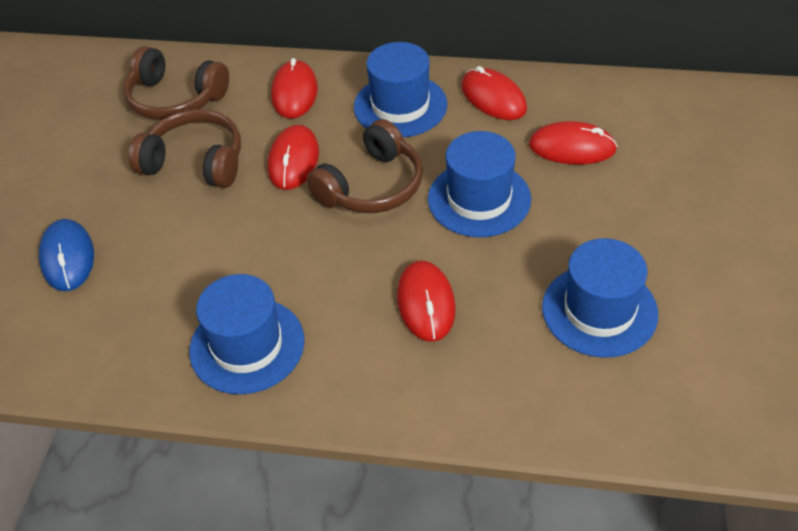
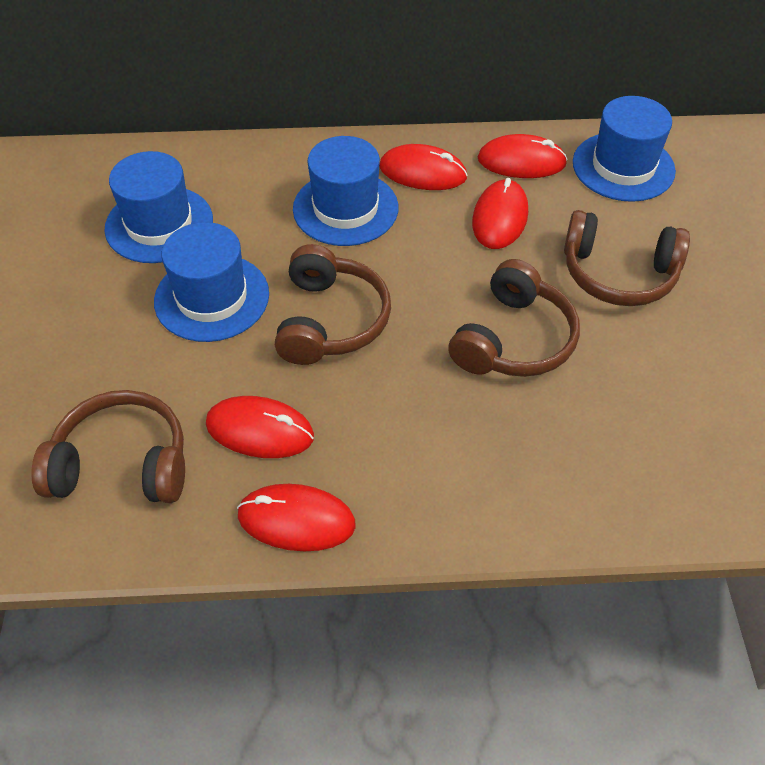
blue mouse: 1 -> 0
brown headphones: 3 -> 4

